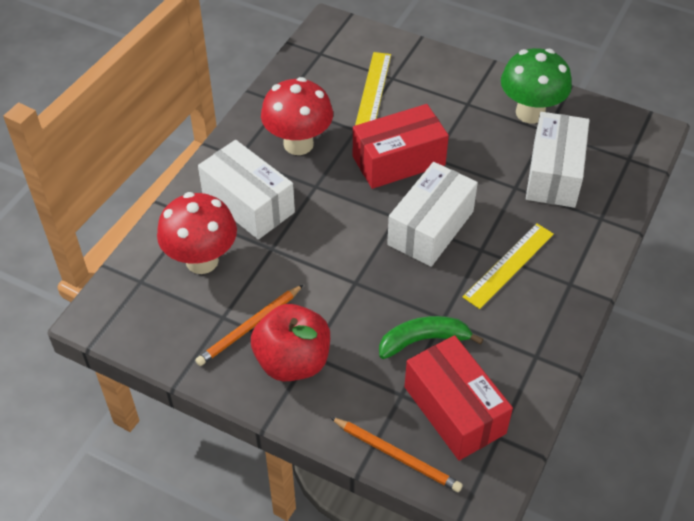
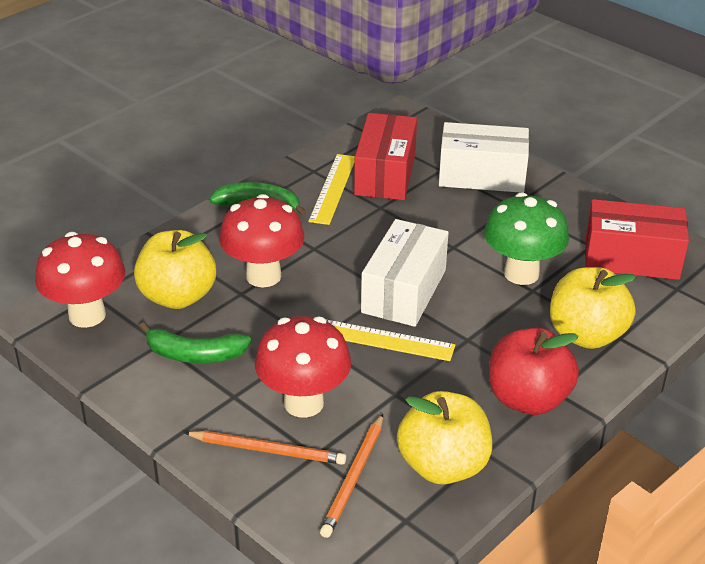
green banana: 1 -> 2
red mushroom: 2 -> 3
white box: 3 -> 2
yellow apple: 0 -> 3

